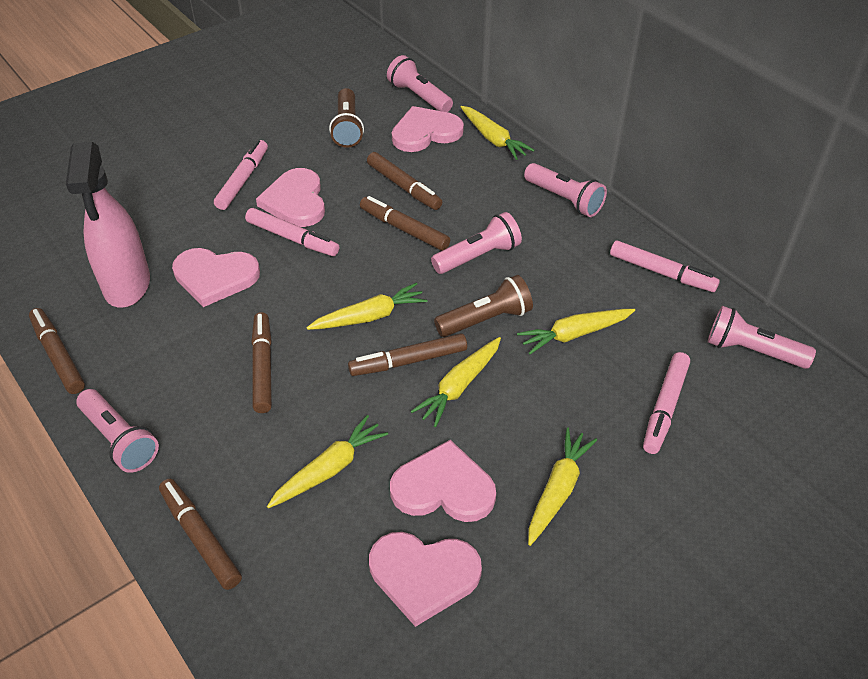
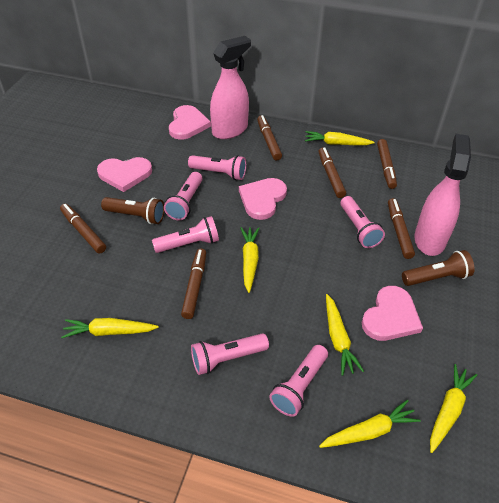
pink flashlight: 5 -> 6
pink heart: 5 -> 4
pink marker: 4 -> 0
pink spray bottle: 1 -> 2

